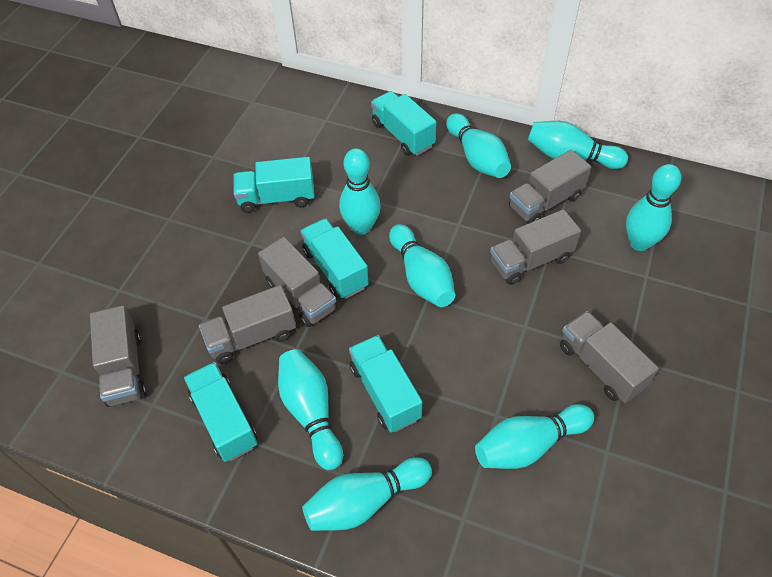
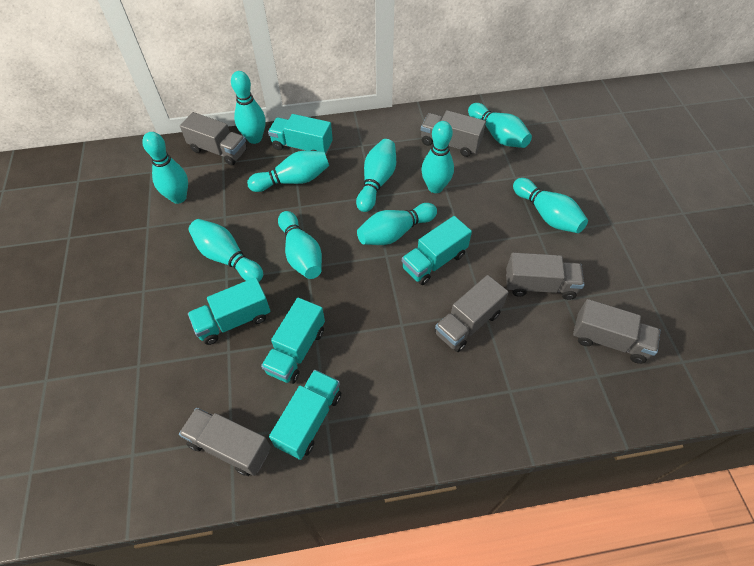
turquoise bowling pin: 8 -> 10

